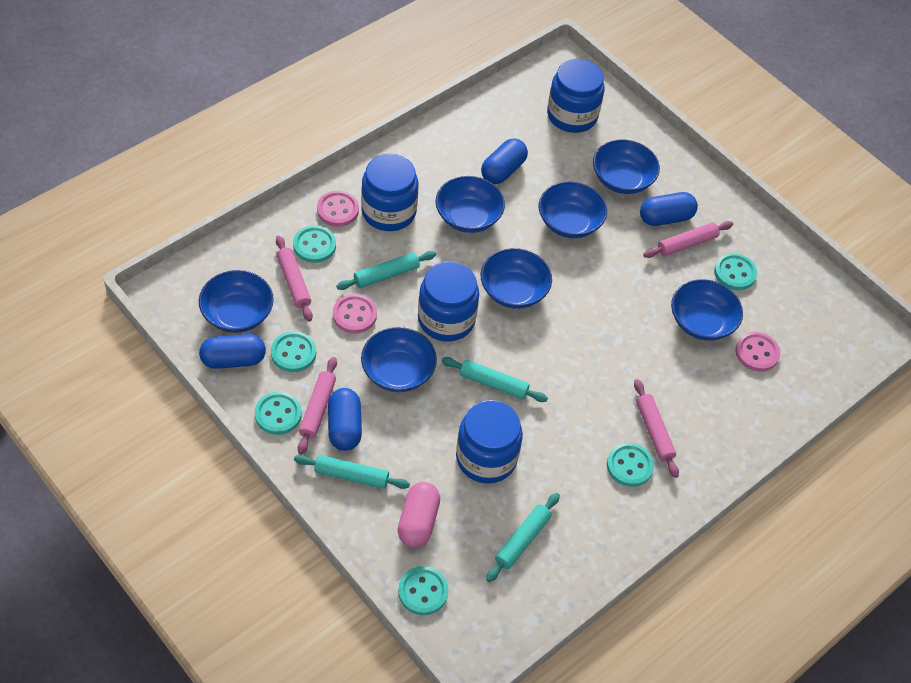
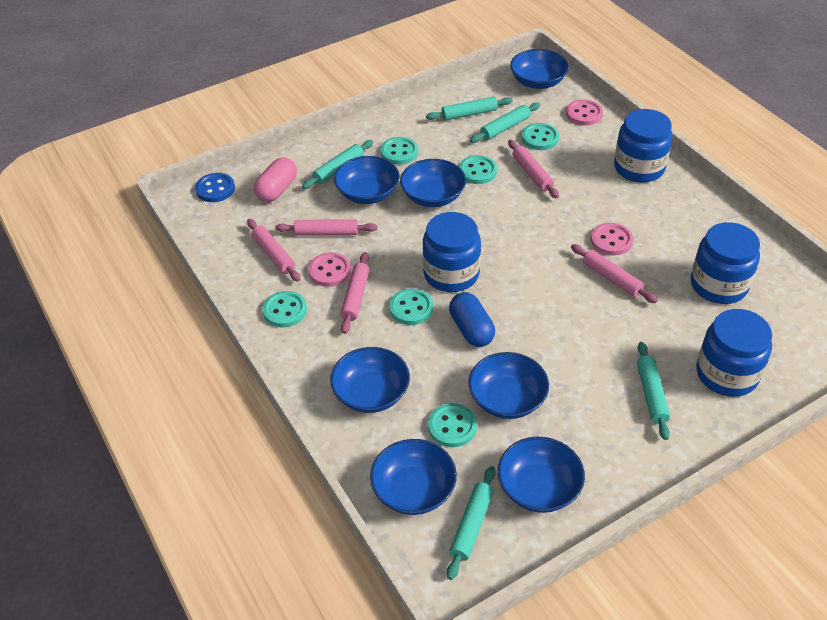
blue button: 0 -> 1
blue capsule: 4 -> 1
pink rolling pin: 4 -> 5
turquoise rolling pin: 4 -> 5

